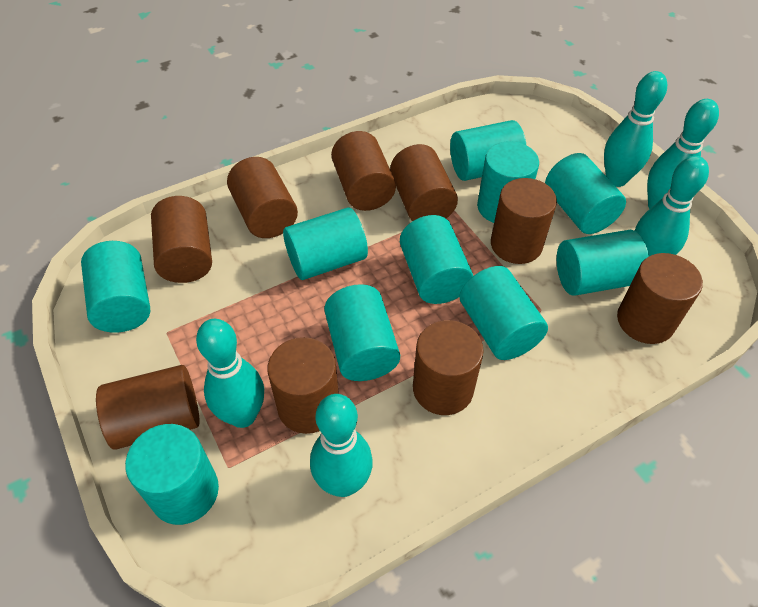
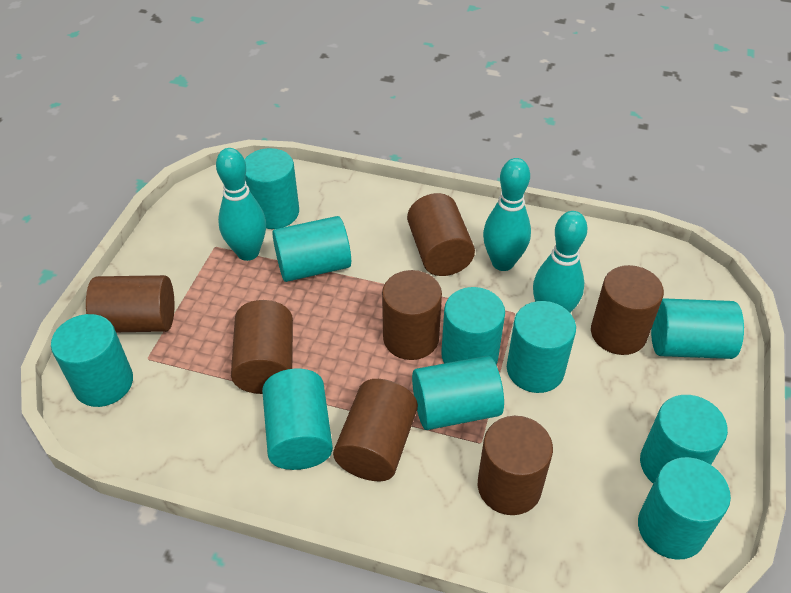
brown cylinder: 9 -> 7
turquoise bowling pin: 5 -> 3

